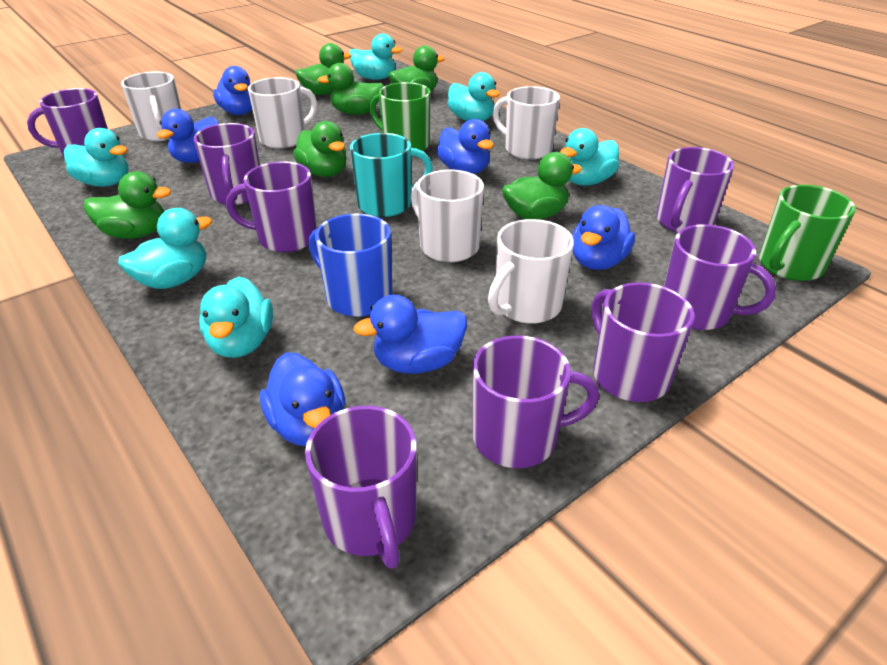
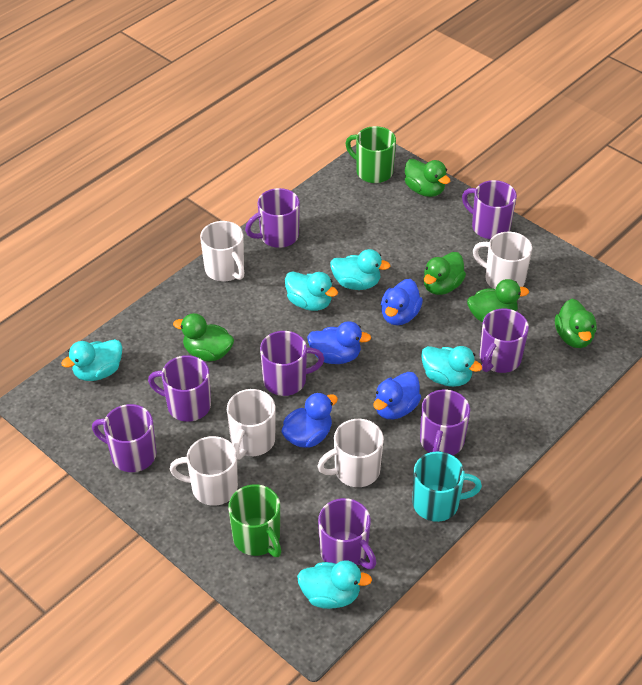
blue duck: 6 -> 4
blue mug: 1 -> 0
green duck: 6 -> 5
turquoise duck: 6 -> 5

